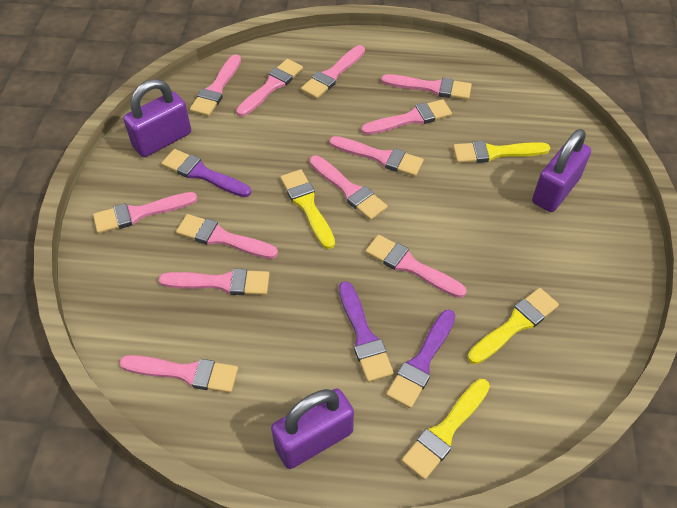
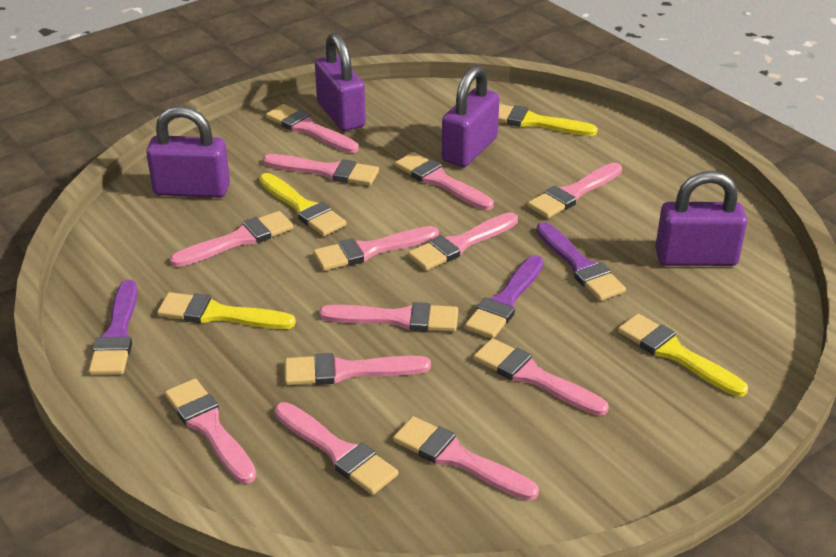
pink brush: 12 -> 13
purple padlock: 3 -> 4

